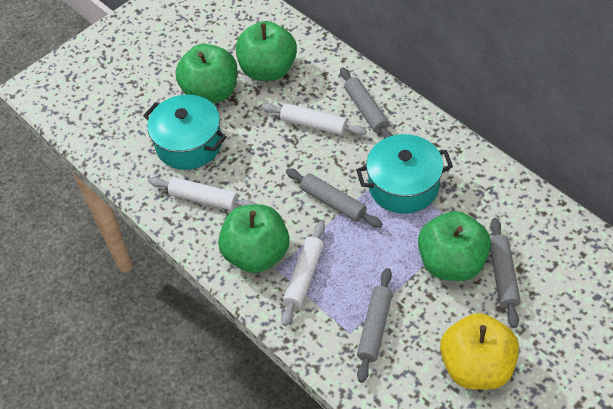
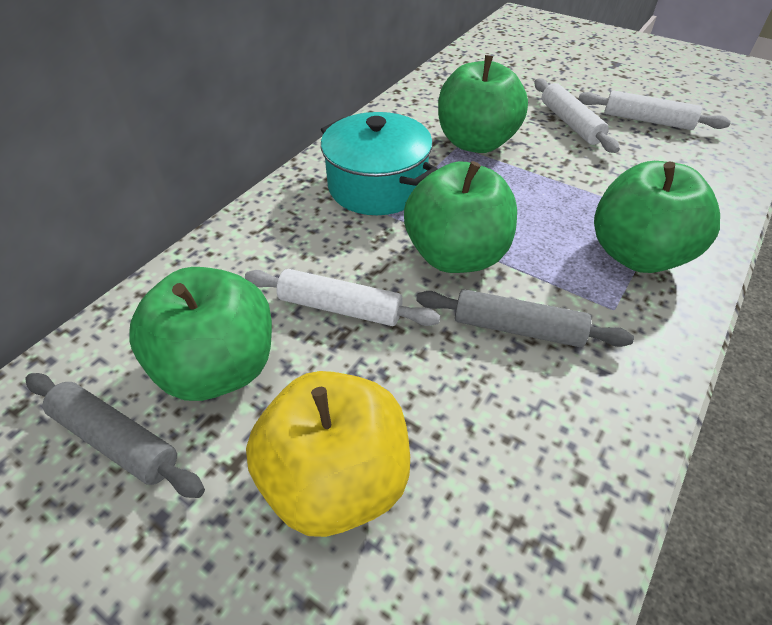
grey rolling pin: 4 -> 2
turquoise pot: 2 -> 1

